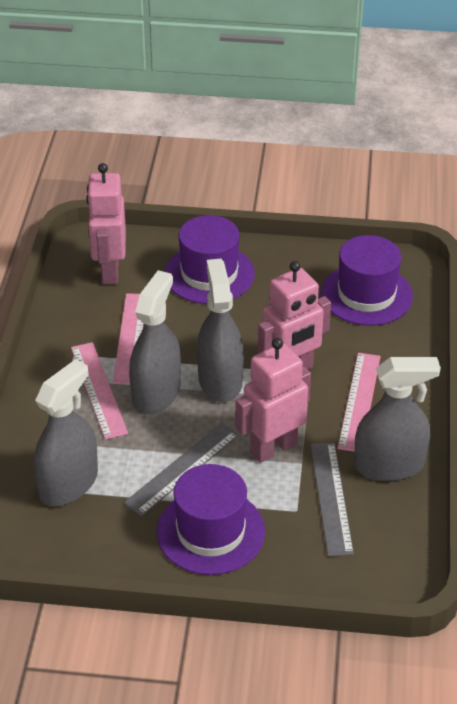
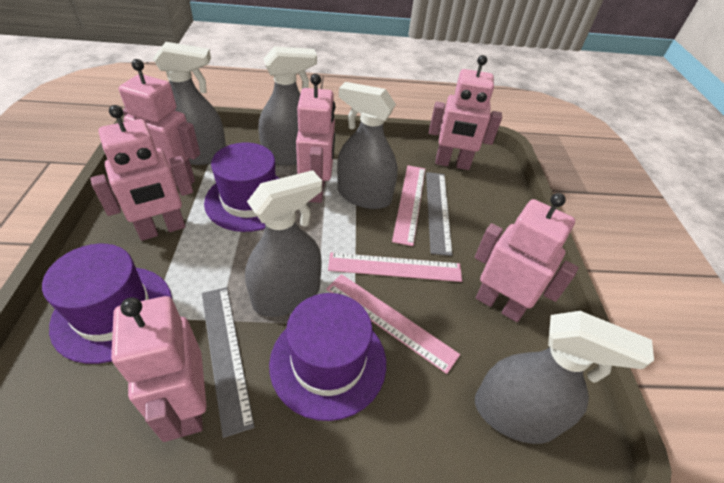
grey spray bottle: 4 -> 5
pink robot: 3 -> 6

